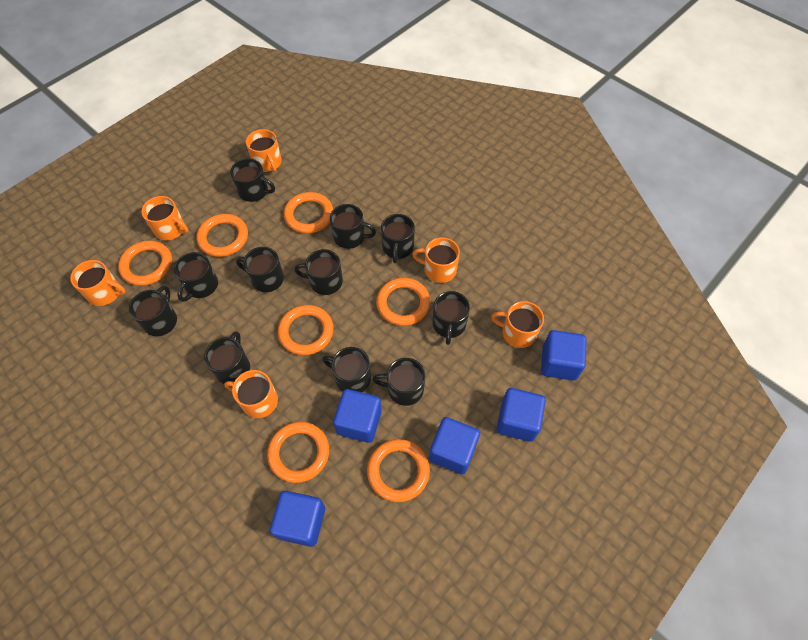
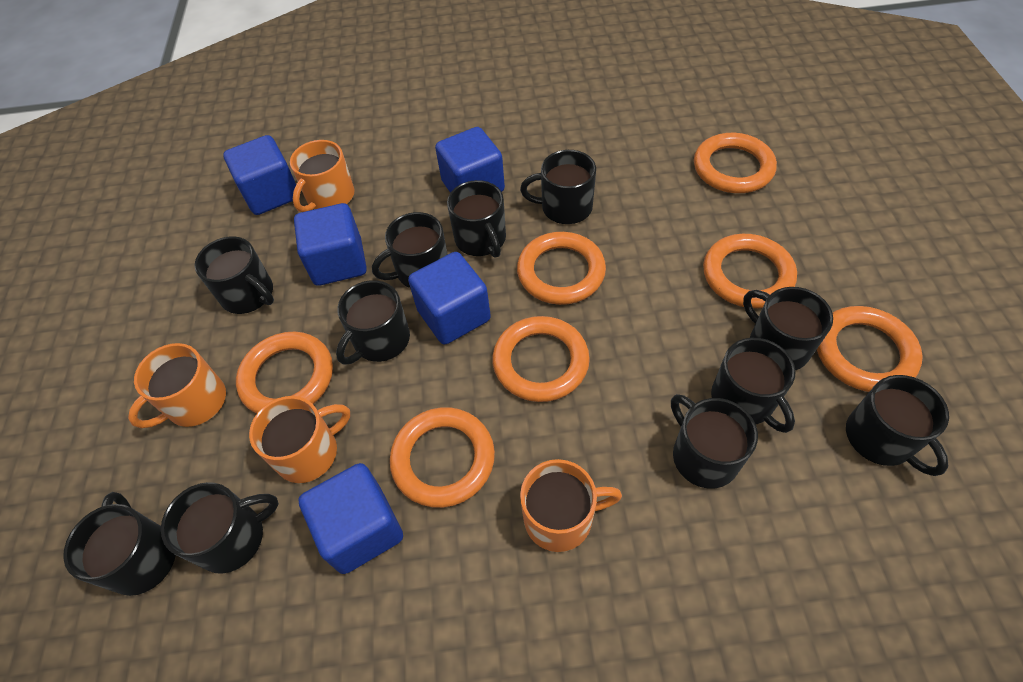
orange mug: 6 -> 4

